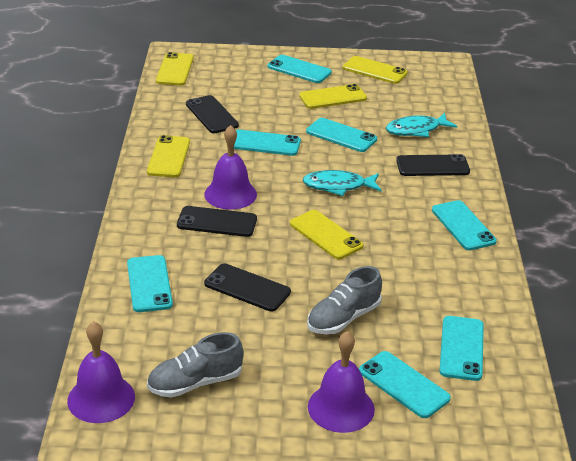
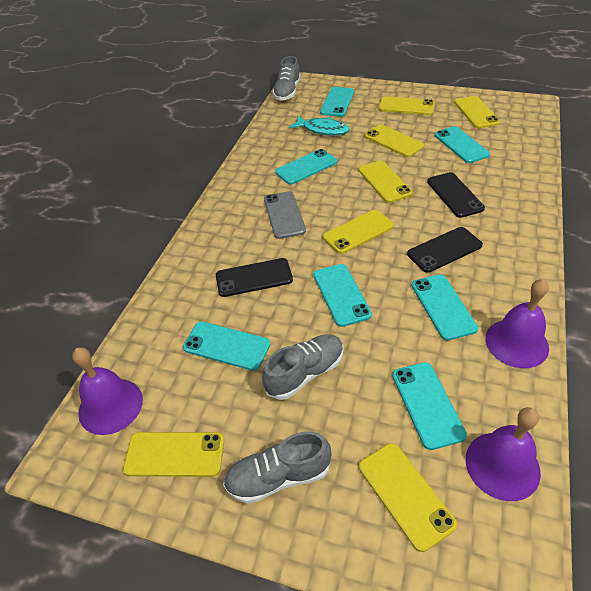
black phone: 4 -> 3
grey phone: 0 -> 1
grey shoe: 2 -> 3
turquoise fish: 2 -> 1
yellow phone: 5 -> 7

